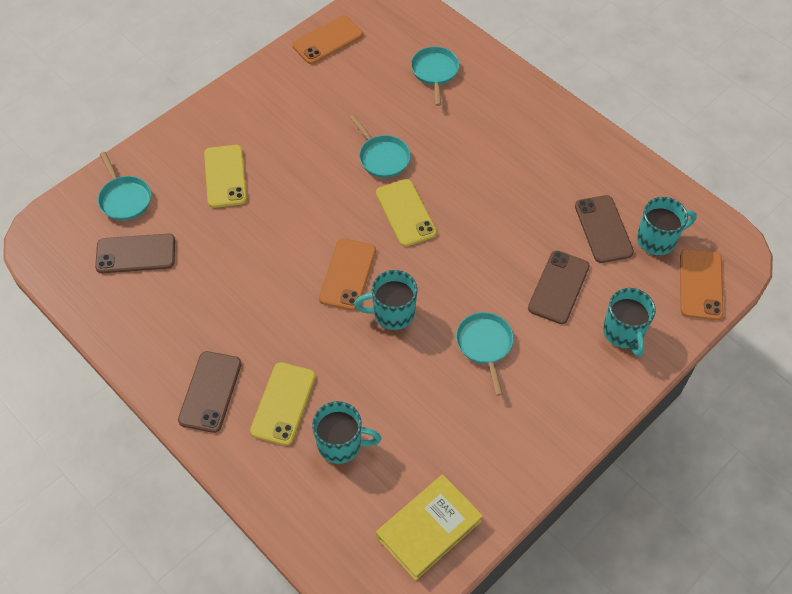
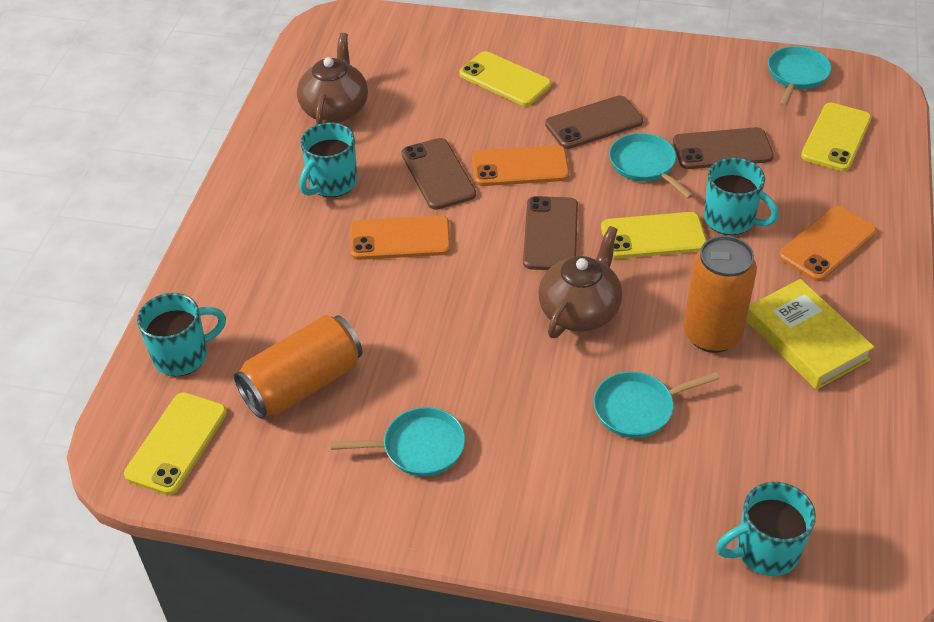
brown teapot: 0 -> 2
orange can: 0 -> 2
yellow phone: 3 -> 4

